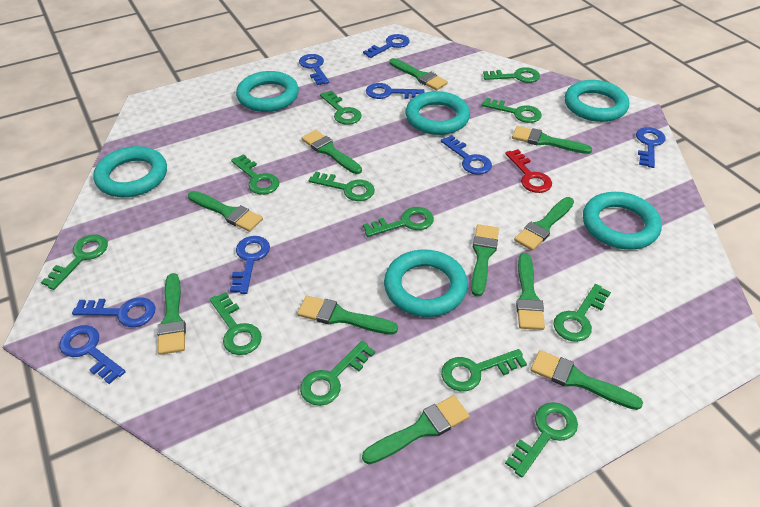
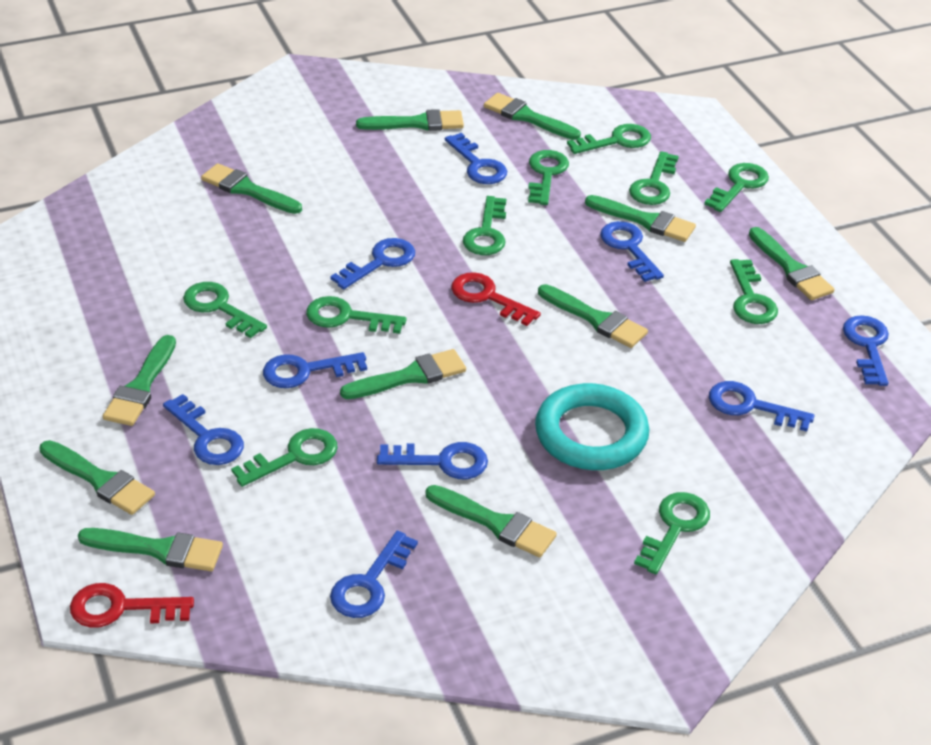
blue key: 8 -> 9
green key: 12 -> 10
red key: 1 -> 2
turquoise ring: 6 -> 1

